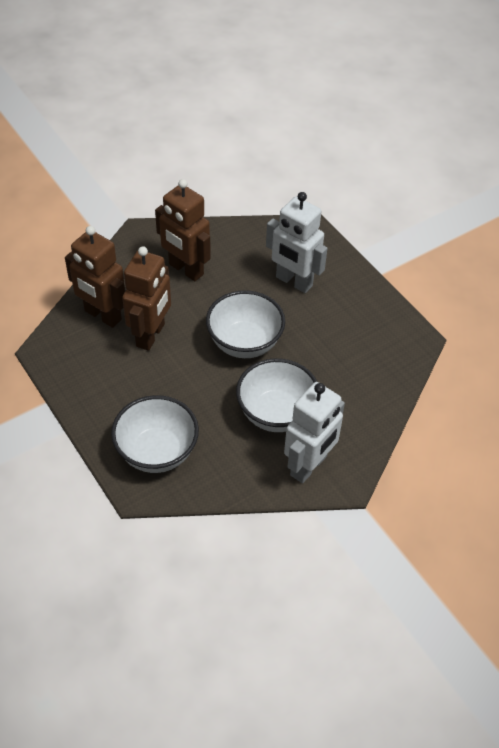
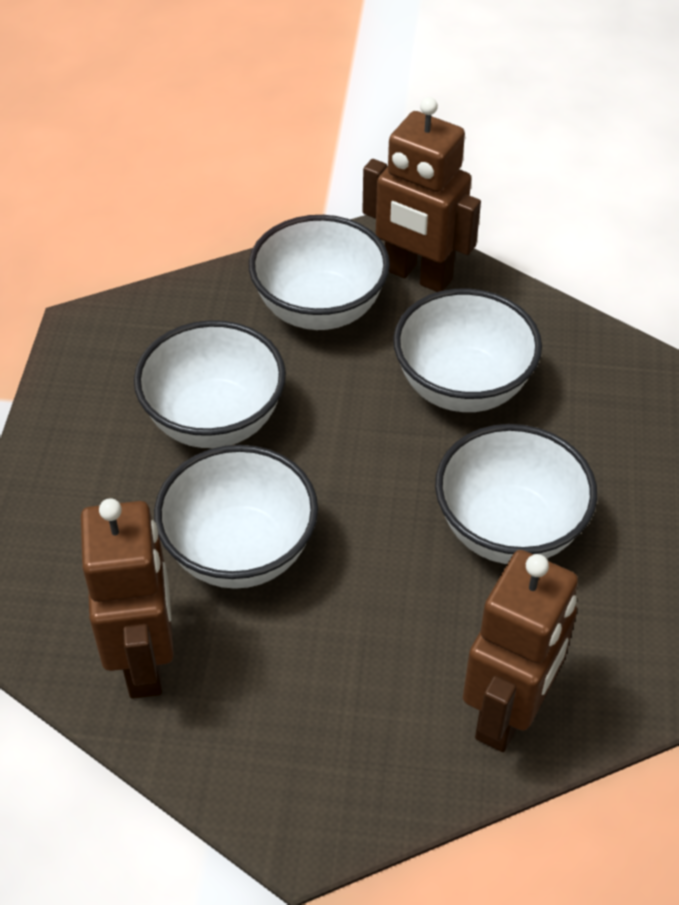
white bowl: 3 -> 5
white robot: 2 -> 0

